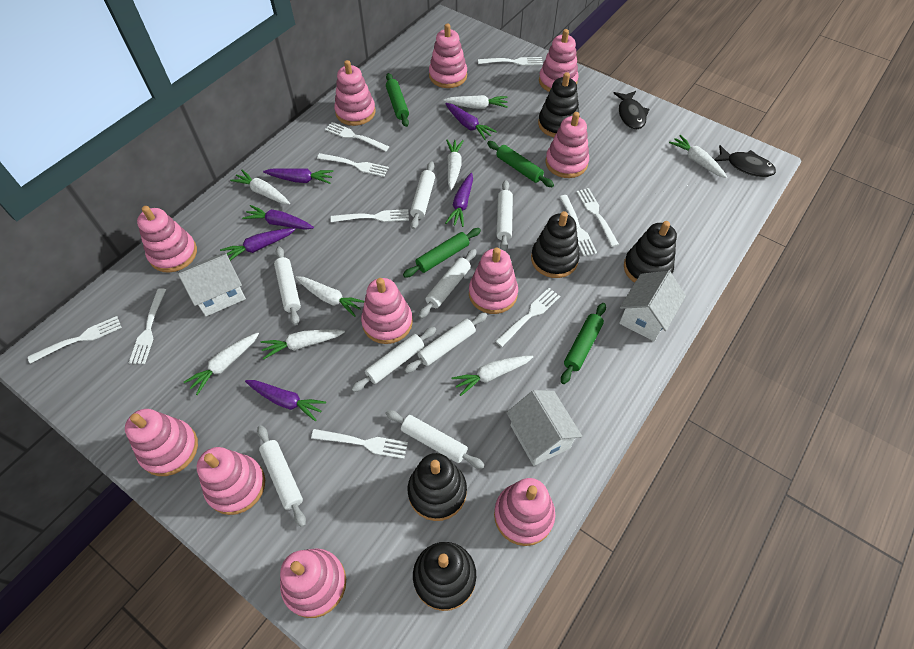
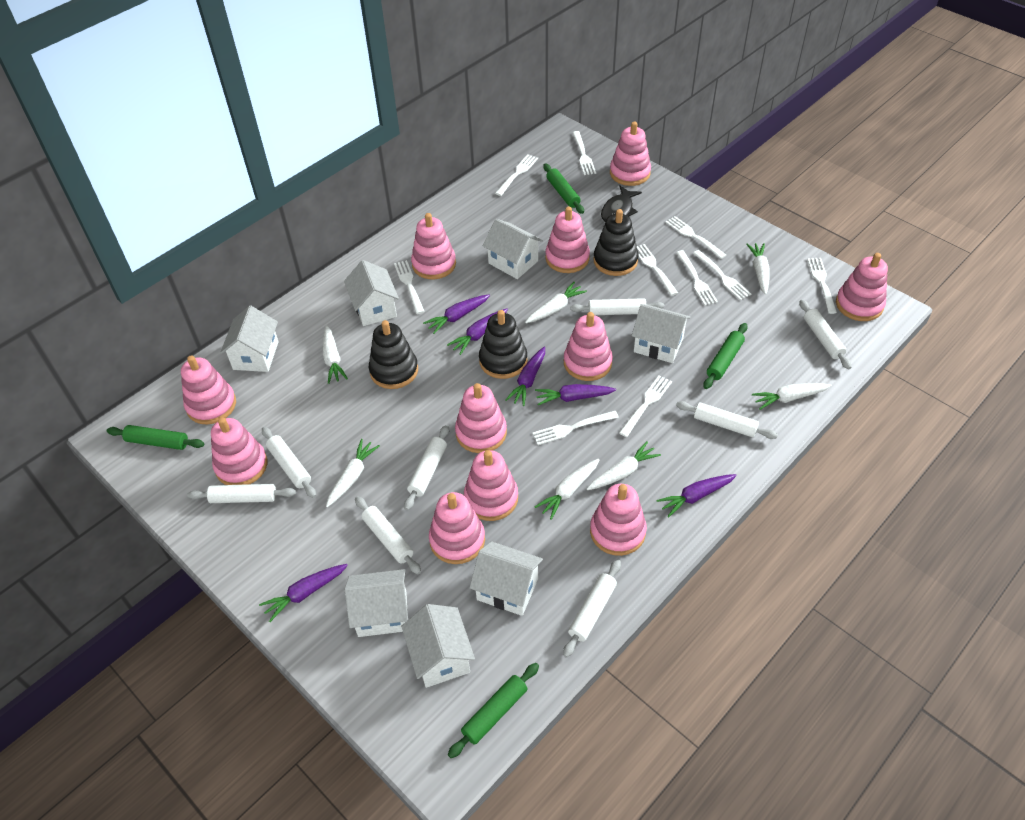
black fish: 2 -> 1
black stacking toy: 5 -> 3
white carrot: 8 -> 7
white house: 3 -> 7

